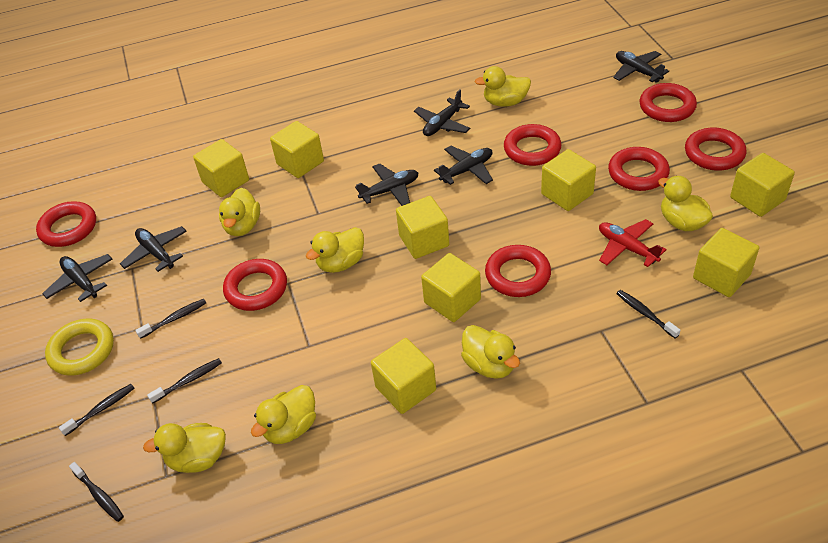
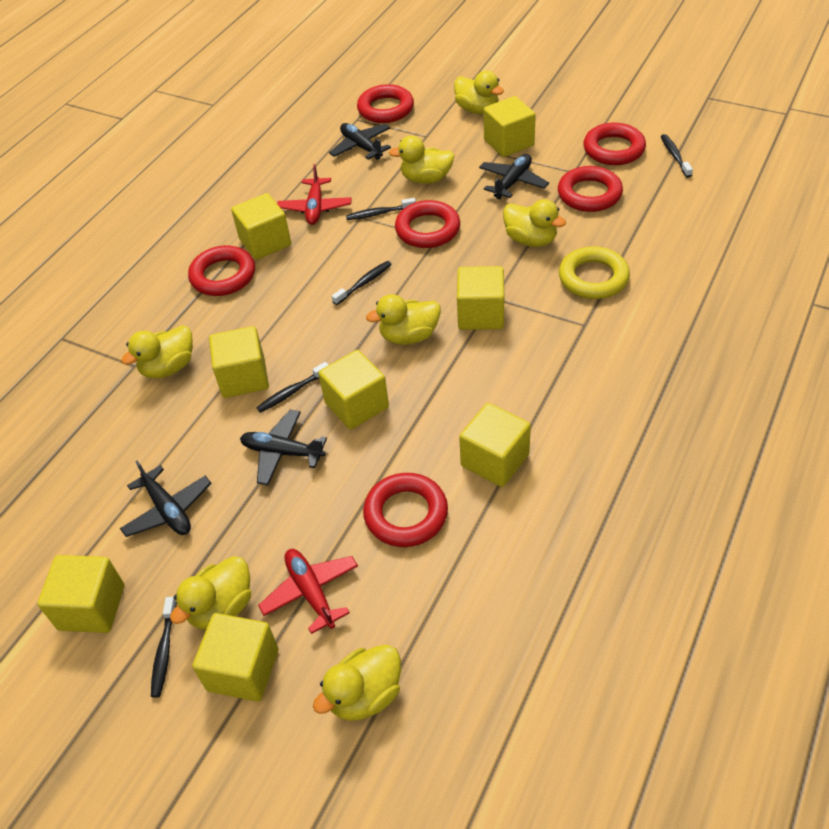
black plane: 6 -> 4
red plane: 1 -> 2
red ring: 7 -> 6

